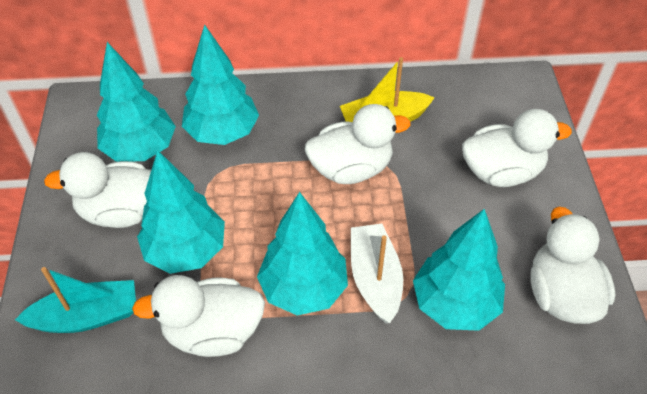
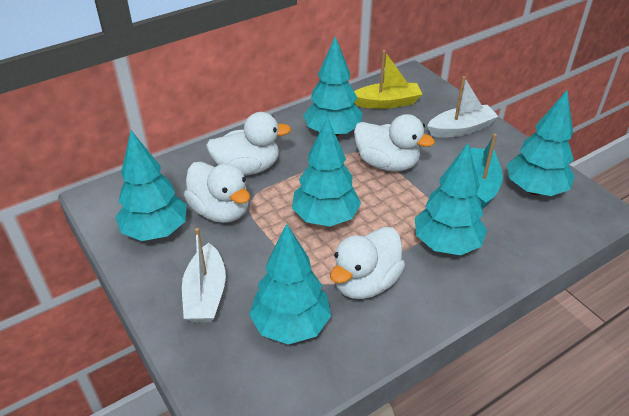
turquoise tree: 5 -> 6
white boat: 1 -> 2
white duck: 5 -> 4

